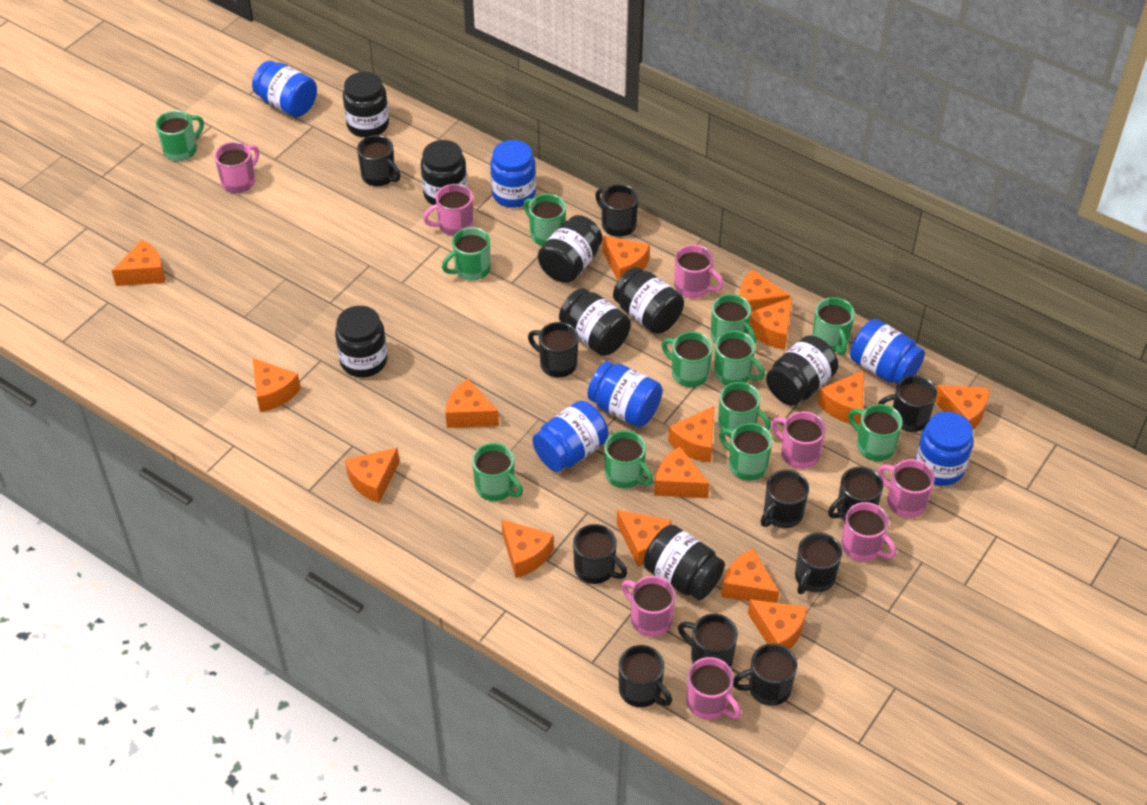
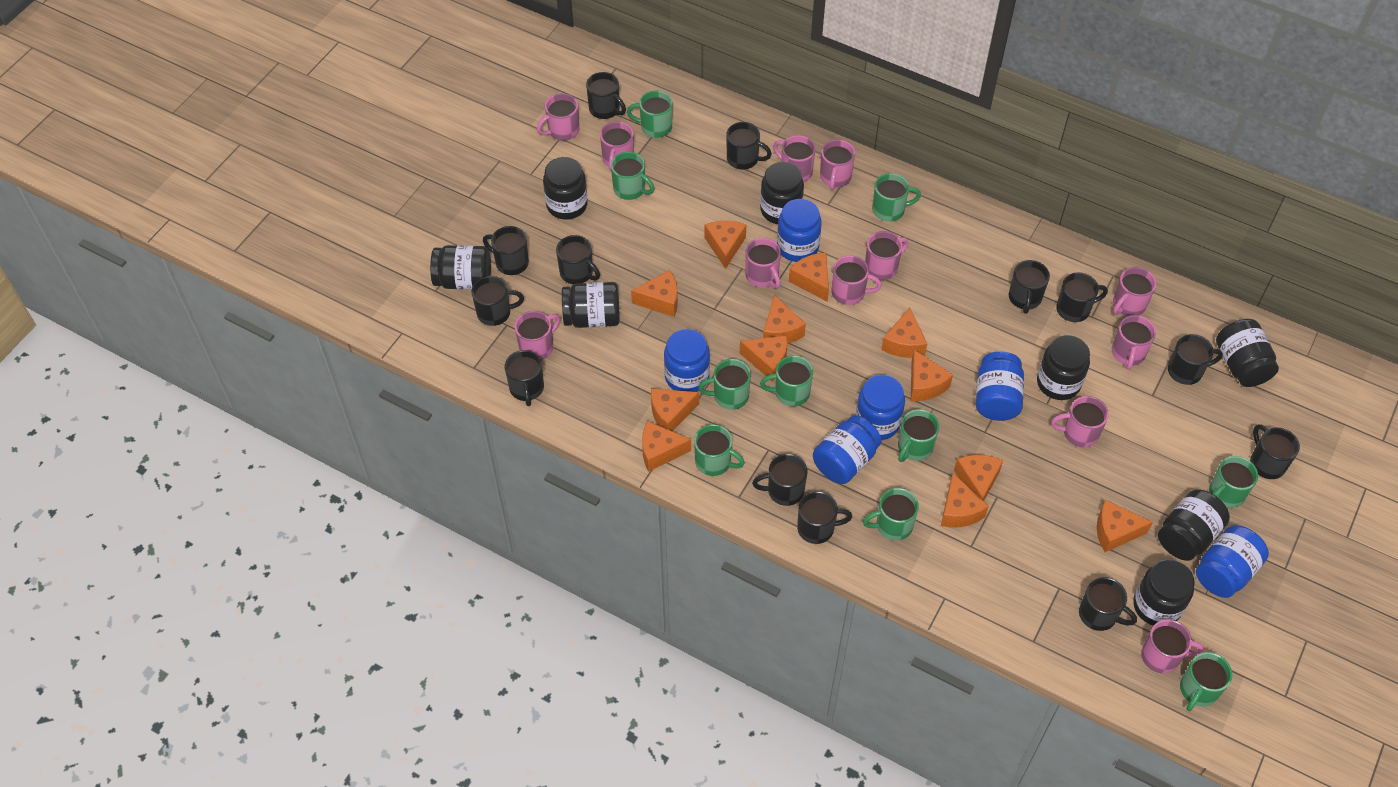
black mug: 11 -> 13
green mug: 12 -> 10
orange cheese: 15 -> 12
pink mug: 8 -> 12

